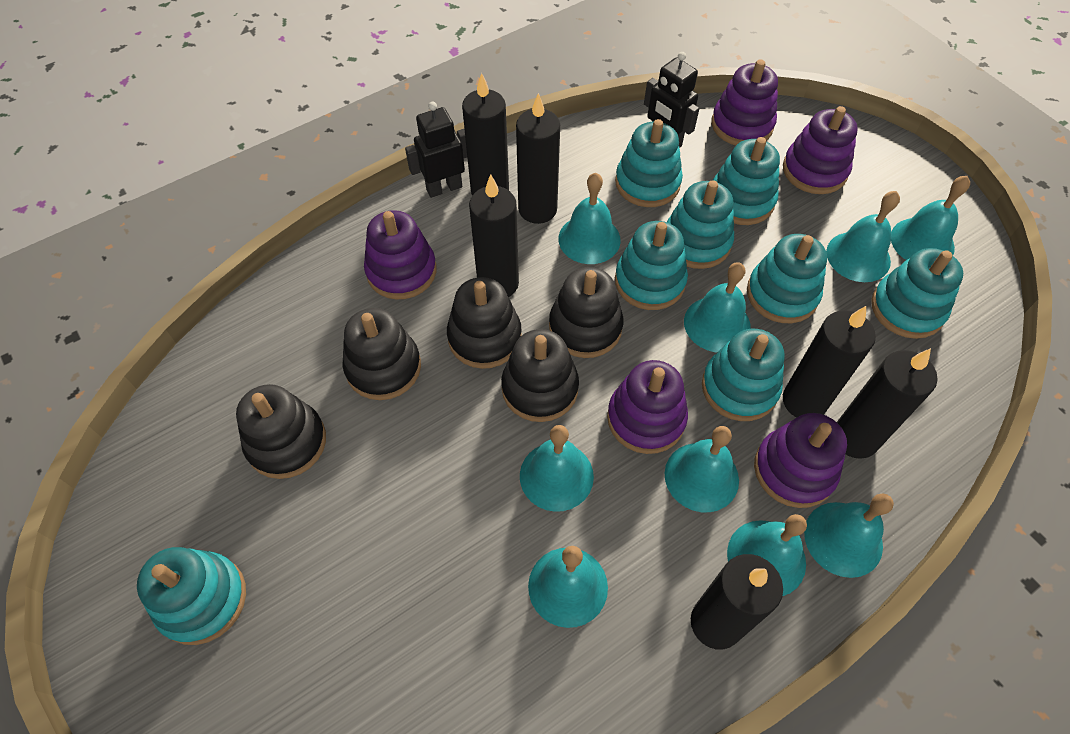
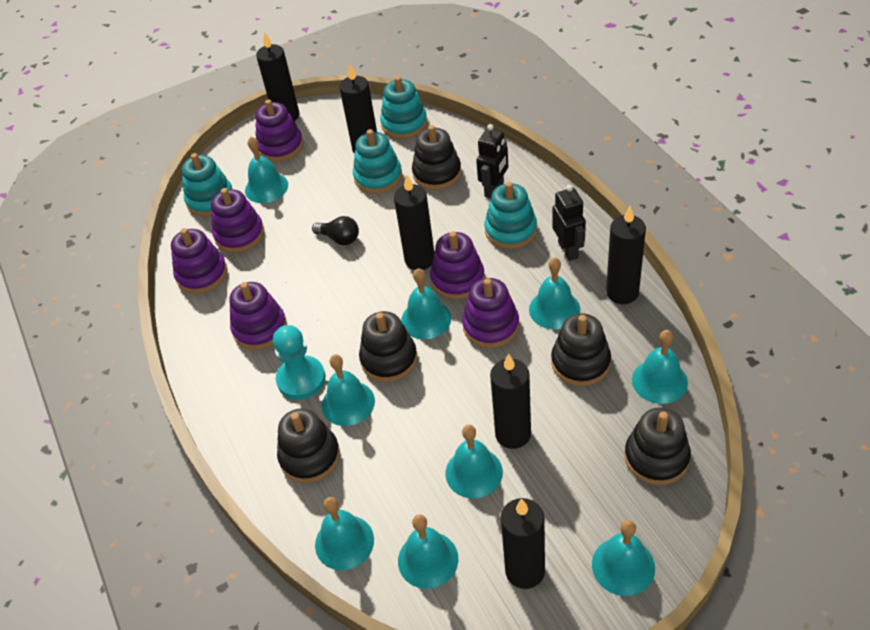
black light bulb: 0 -> 1
purple stacking toy: 5 -> 6
turquoise pawn: 0 -> 1
turquoise stacking toy: 8 -> 4

